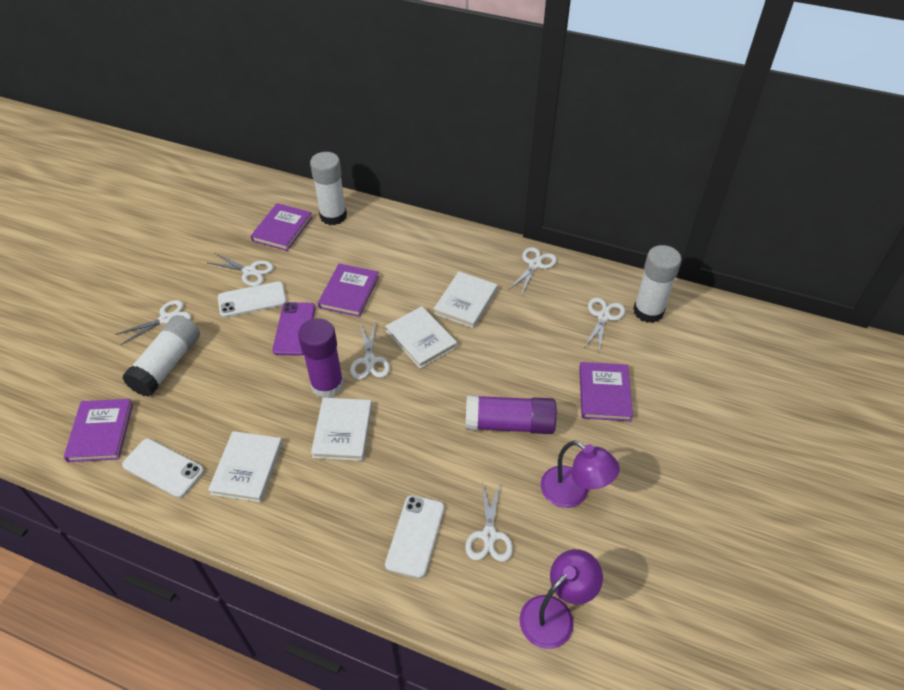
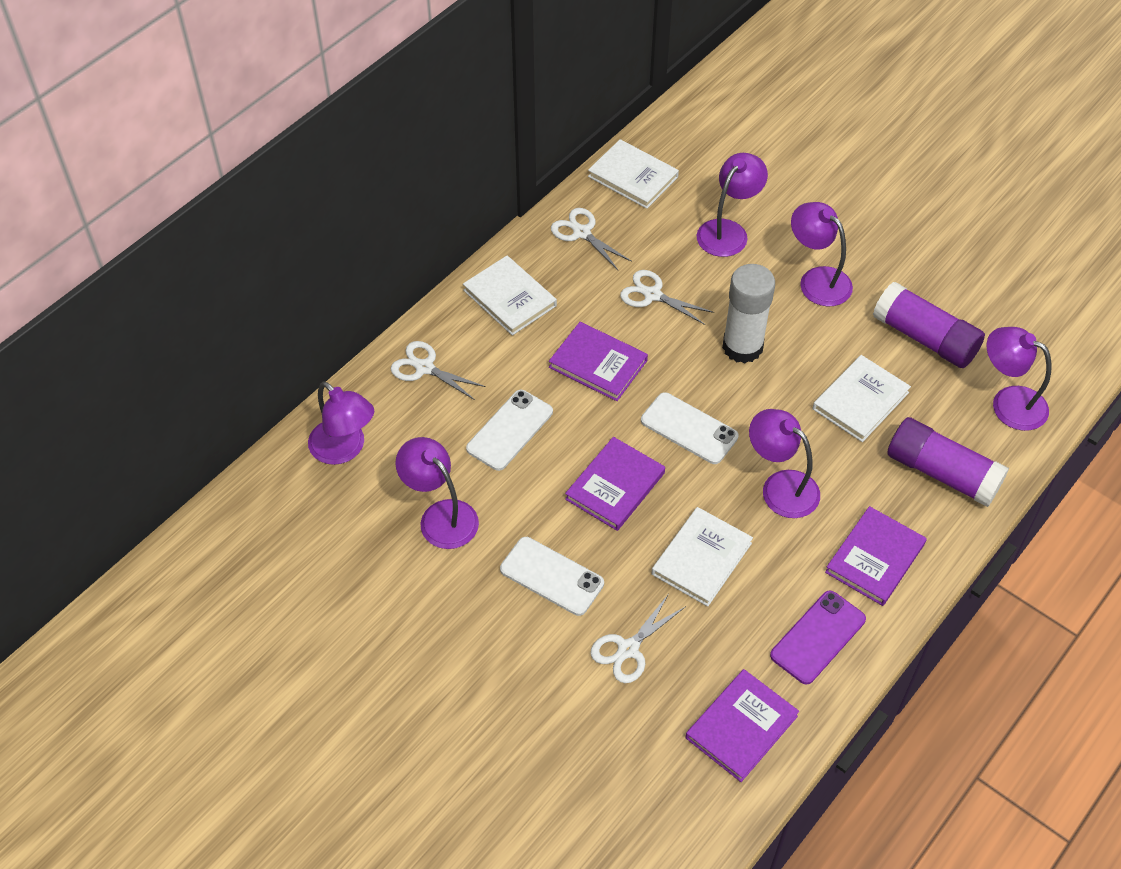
purple lamp: 2 -> 6
white glue stick: 3 -> 1
white scissors: 6 -> 4

